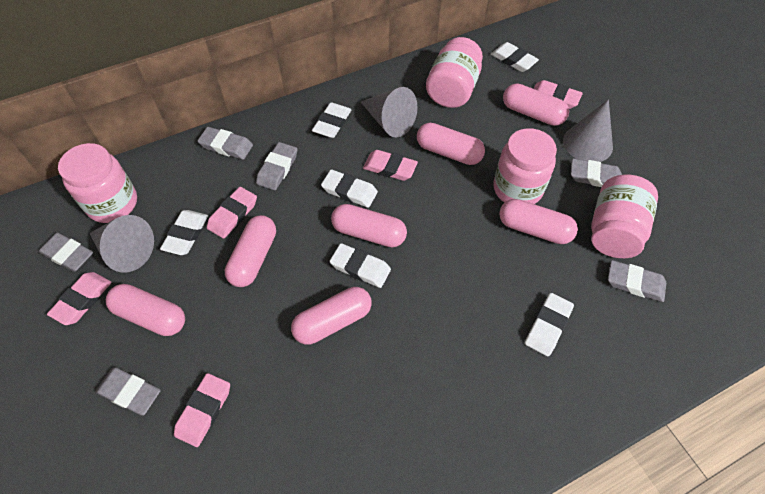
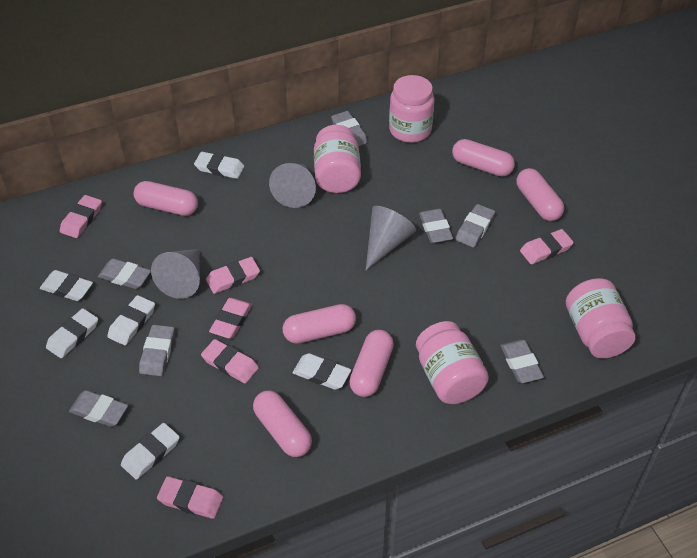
grey eraser: 6 -> 7
pink capsule: 7 -> 6
pink eraser: 5 -> 6

